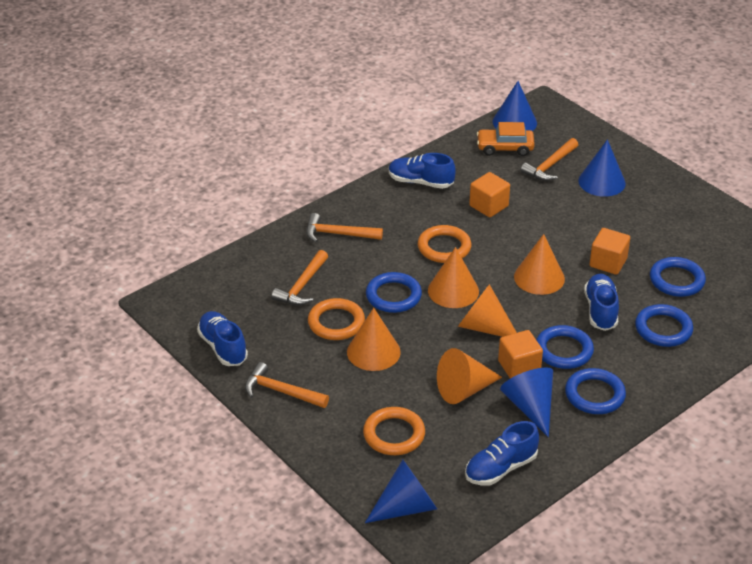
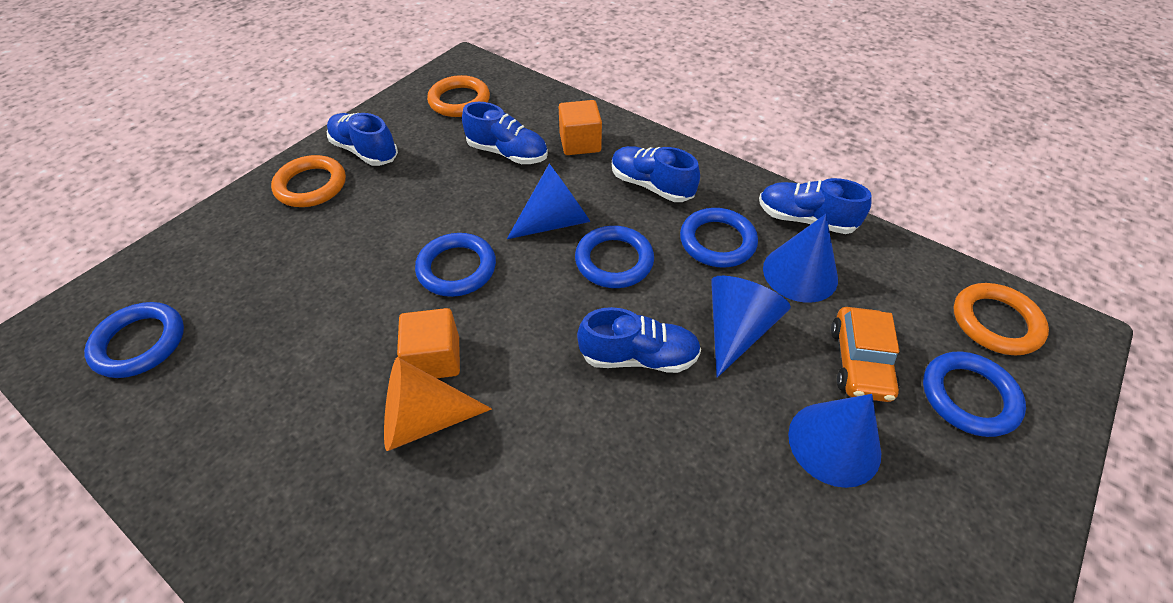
blue shoe: 4 -> 5
orange cone: 5 -> 1
orange cube: 3 -> 2
orange hammer: 4 -> 0

